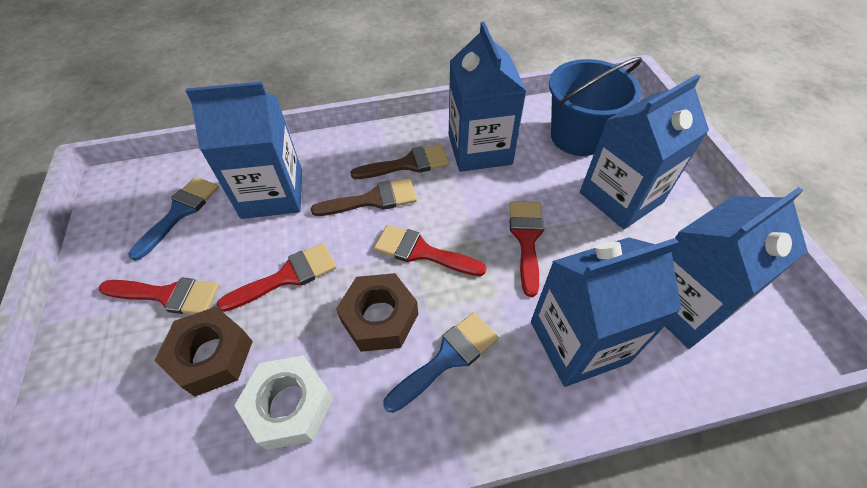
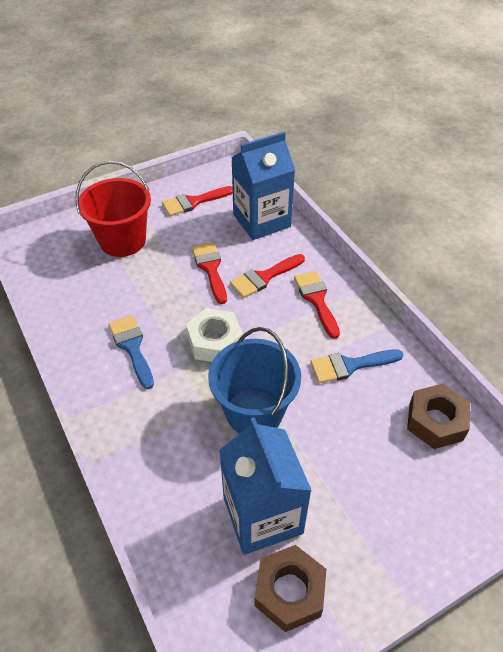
blue carton: 5 -> 2
brown brush: 2 -> 0
red bucket: 0 -> 1

